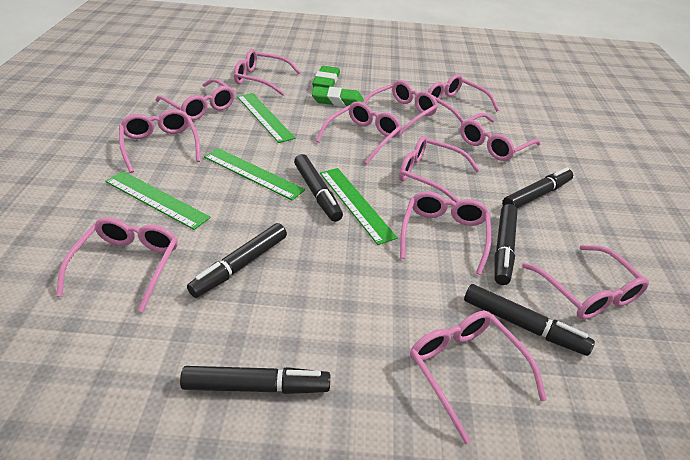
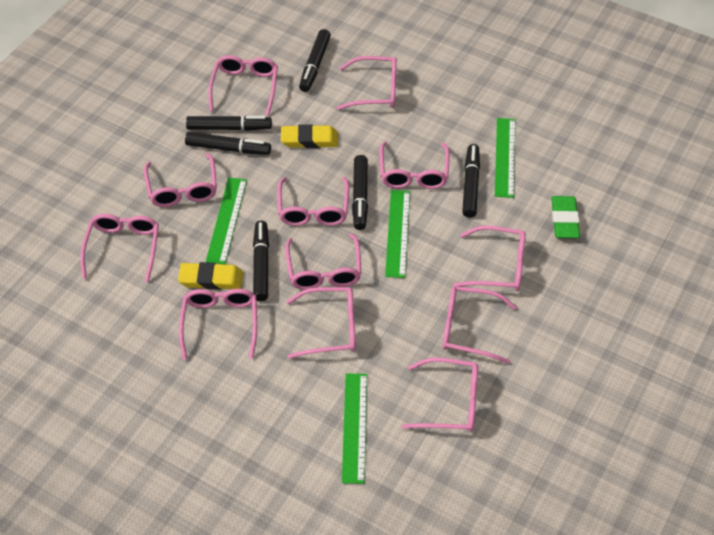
green eraser: 2 -> 1
yellow eraser: 0 -> 2

